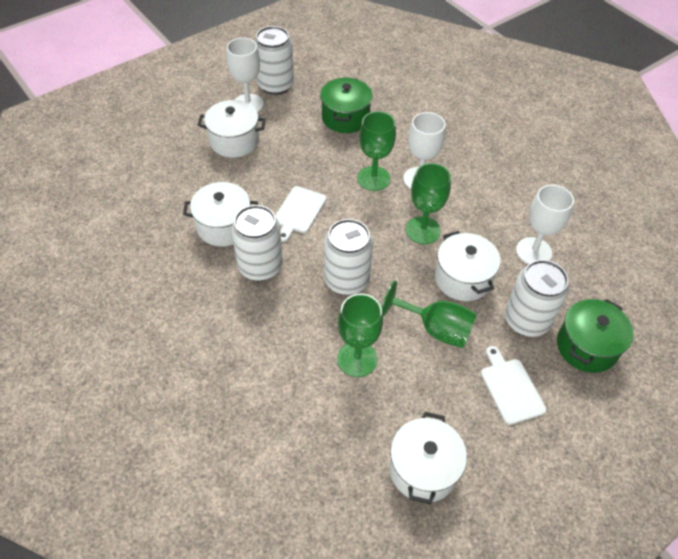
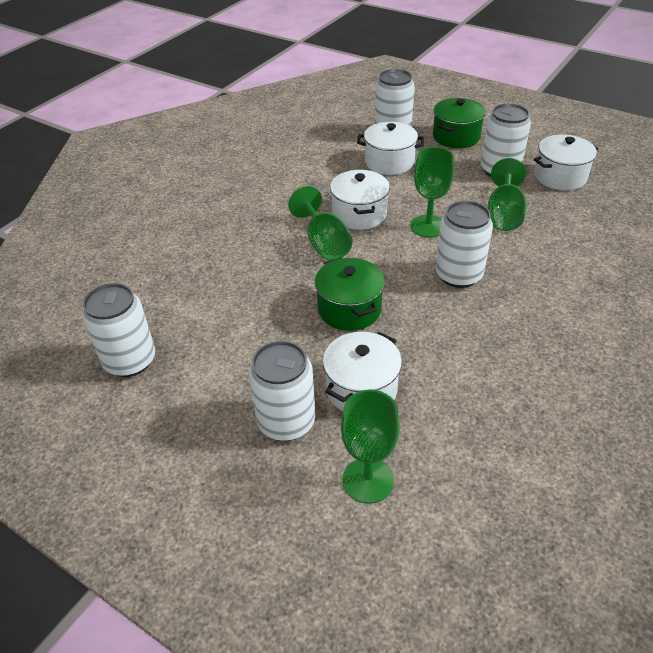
white can: 4 -> 5
white cutting board: 2 -> 0
white goblet: 3 -> 0

